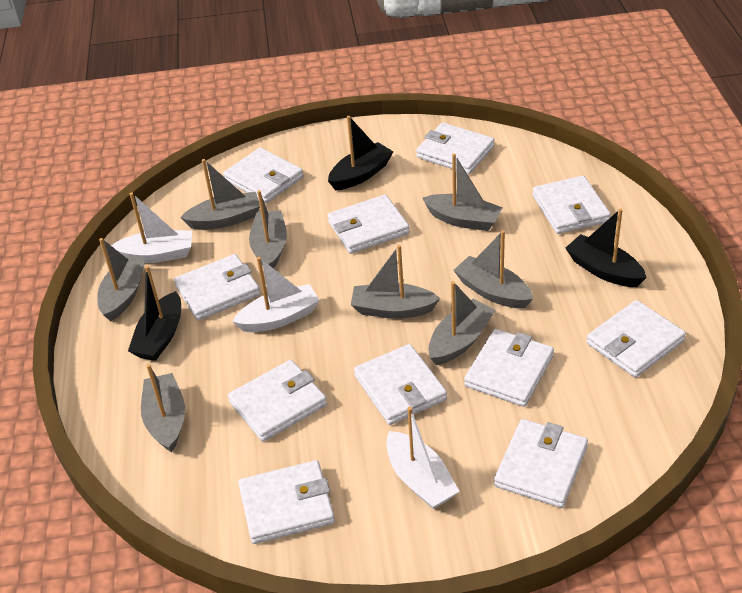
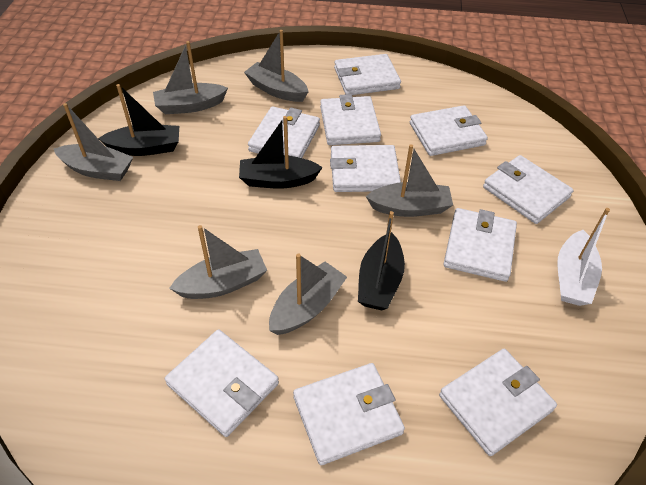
grey boat: 8 -> 6
white boat: 3 -> 1
white wallet: 11 -> 10

